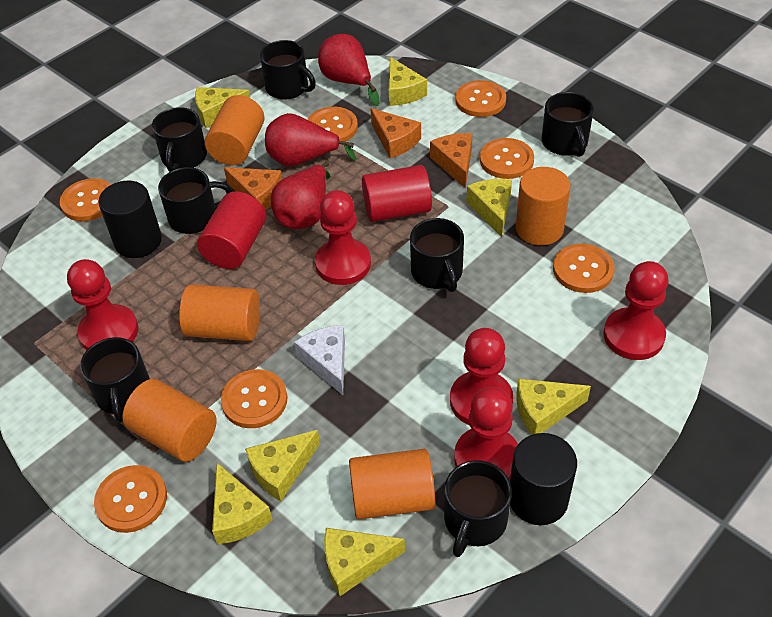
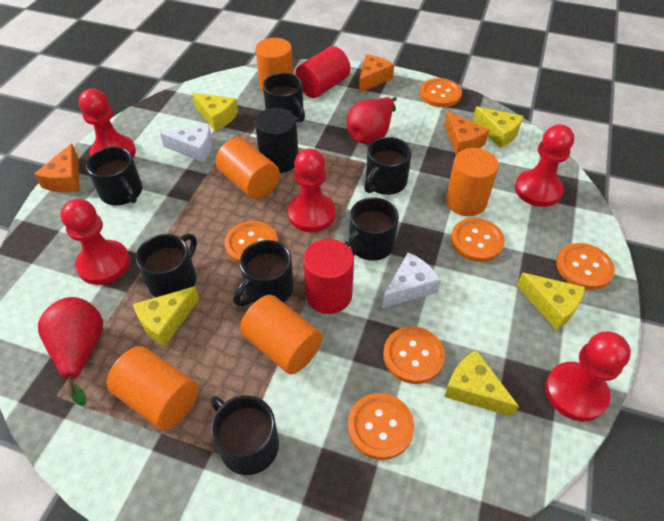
black cylinder: 2 -> 1
orange button: 7 -> 6
red pear: 3 -> 2
white cheese: 1 -> 2
yellow cheese: 7 -> 5

